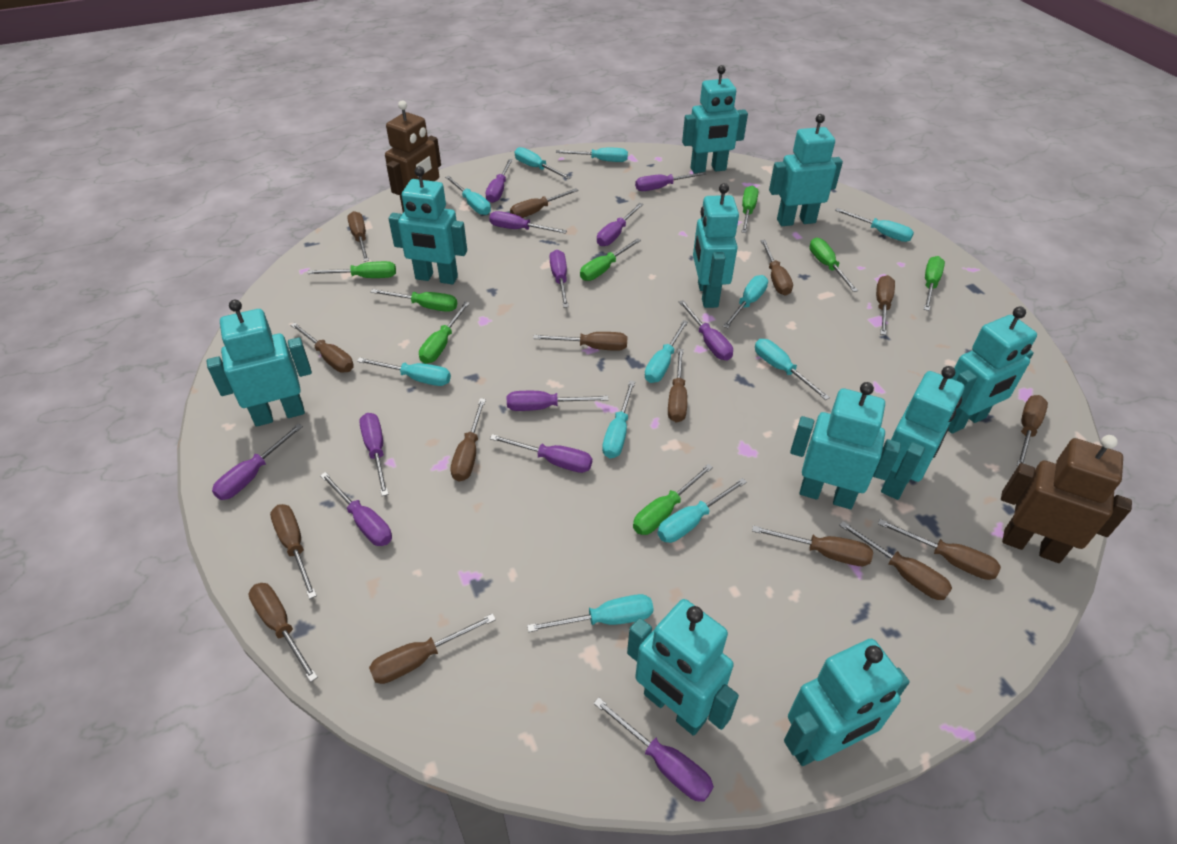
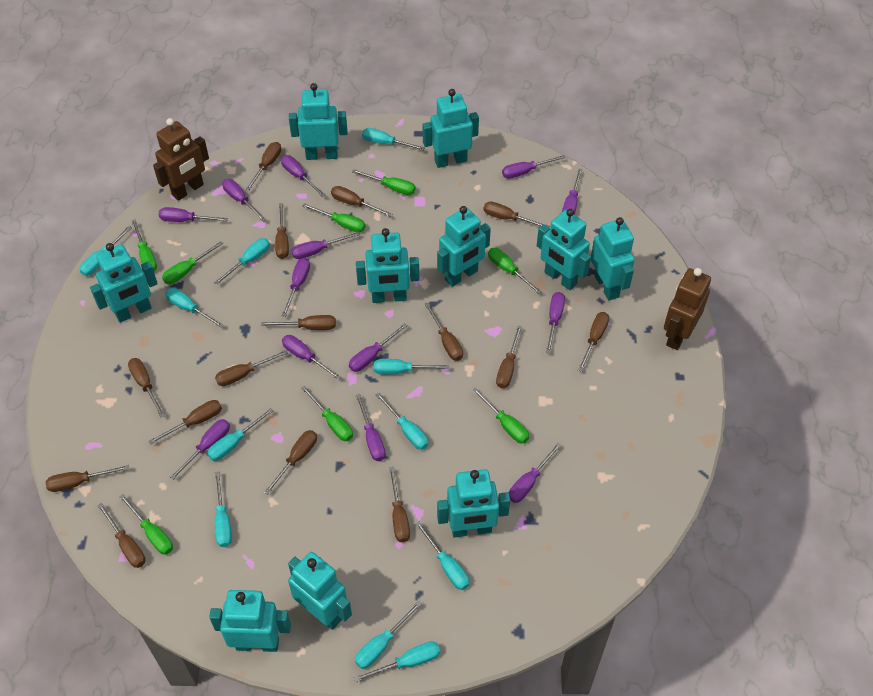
purple screwdriver: 12 -> 13

